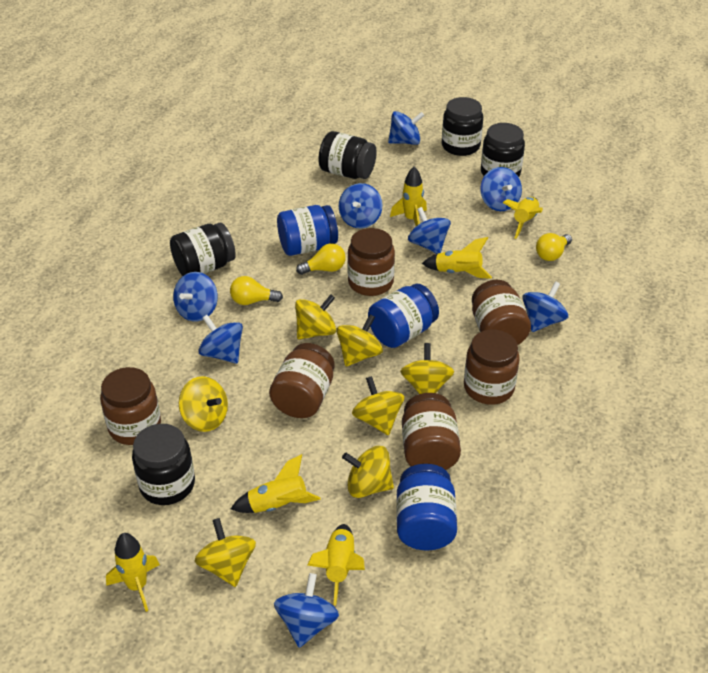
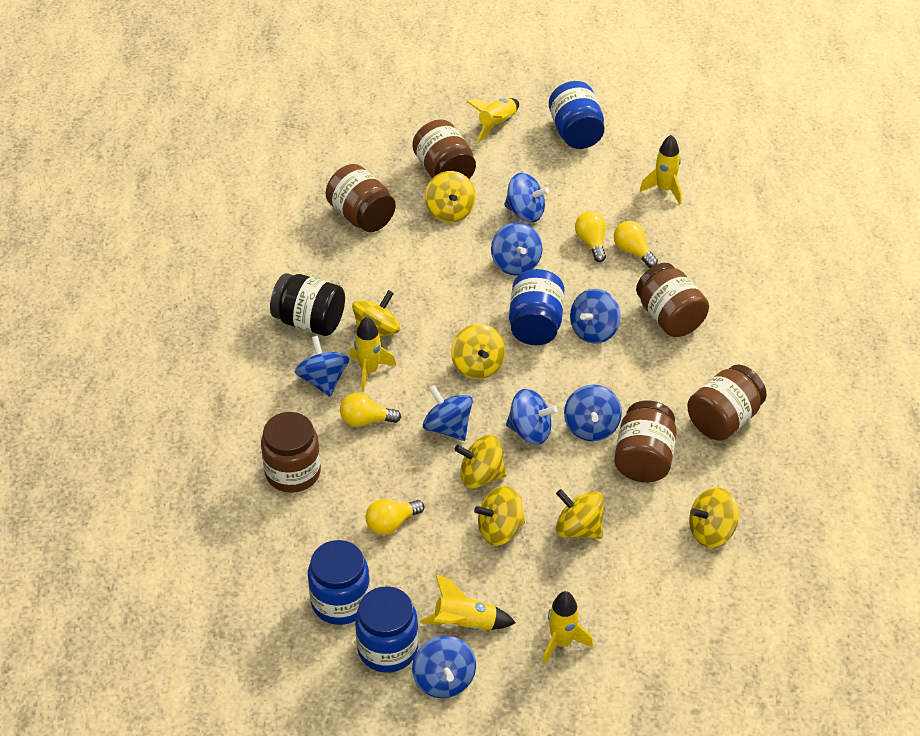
black jar: 5 -> 1
blue jar: 3 -> 4
yellow light bulb: 3 -> 4
yellow rocket: 6 -> 5

